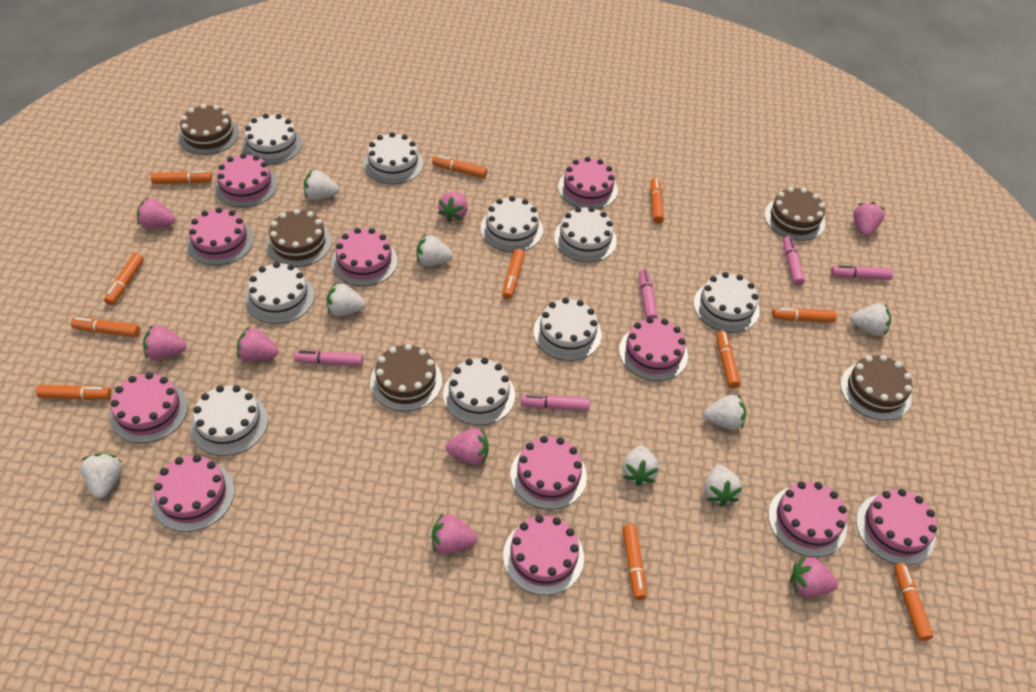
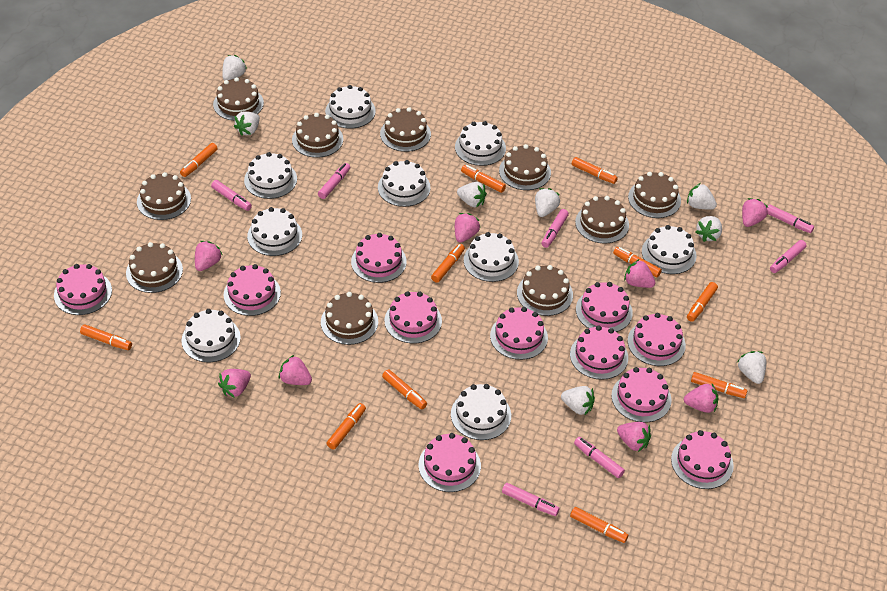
brown cake: 5 -> 10
pink marker: 5 -> 7

